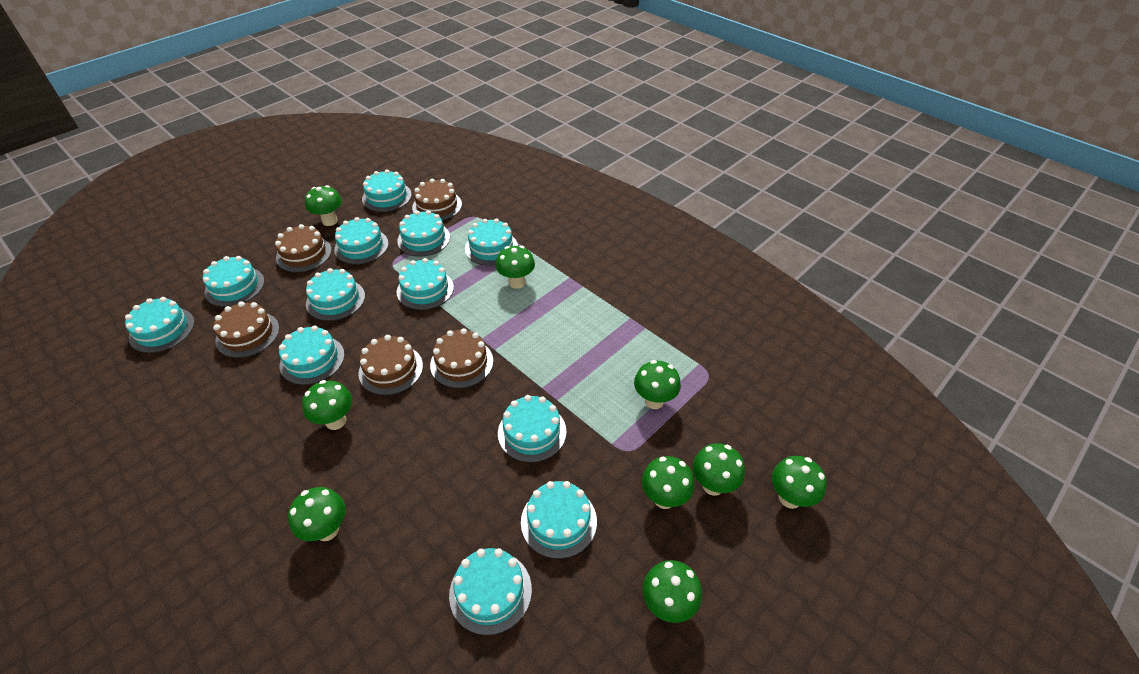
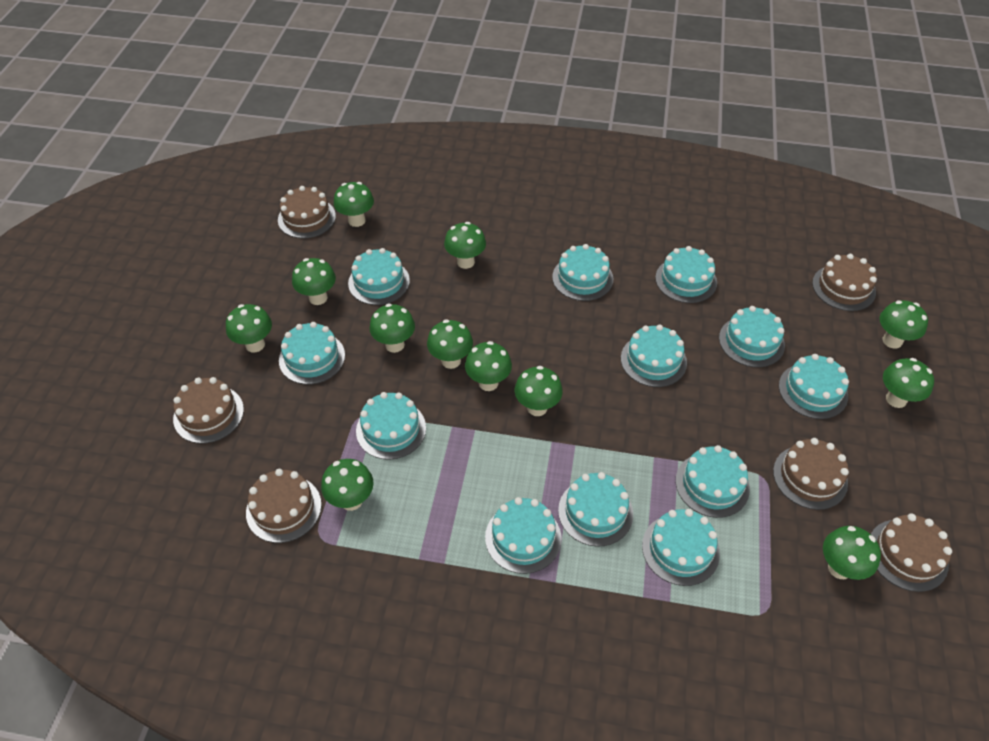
brown cake: 5 -> 6
green mushroom: 9 -> 12

